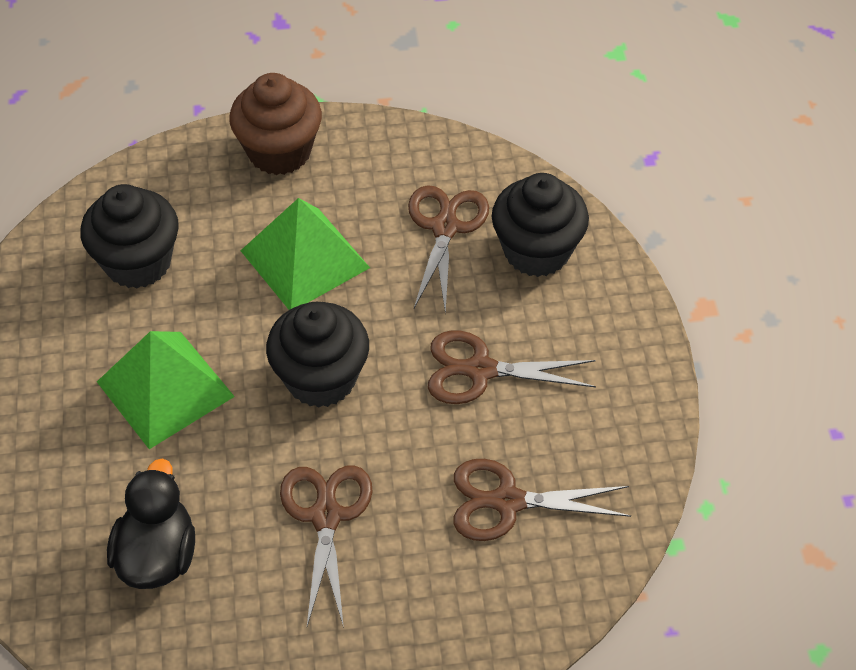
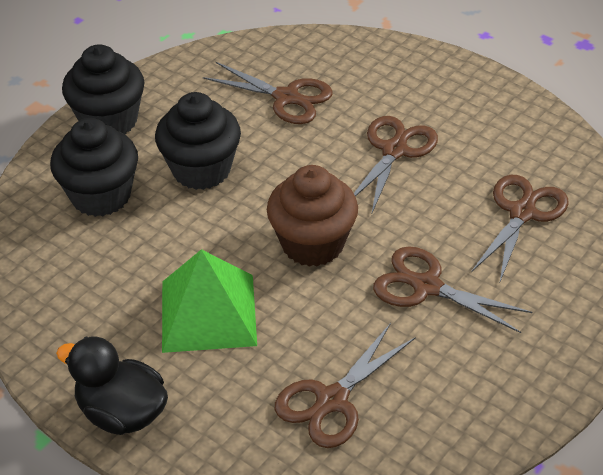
brown scissors: 4 -> 5
green pyramid: 2 -> 1

